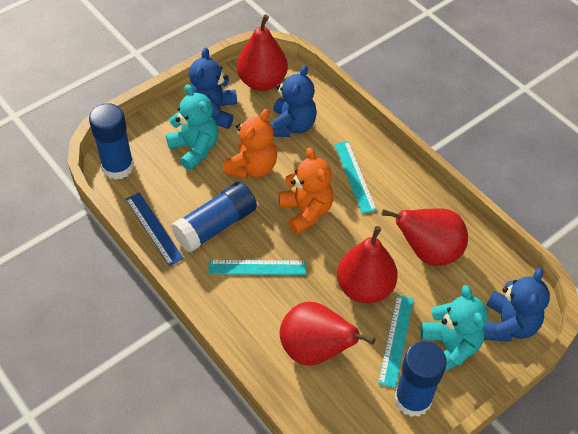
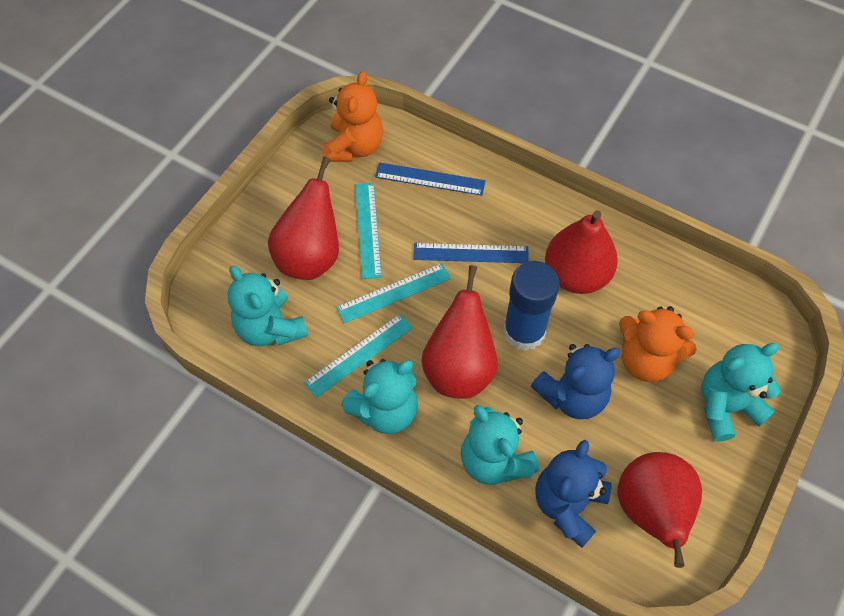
blue glue stick: 3 -> 1
blue ruler: 1 -> 2
blue teddy bear: 3 -> 2
turquoise teddy bear: 2 -> 4

